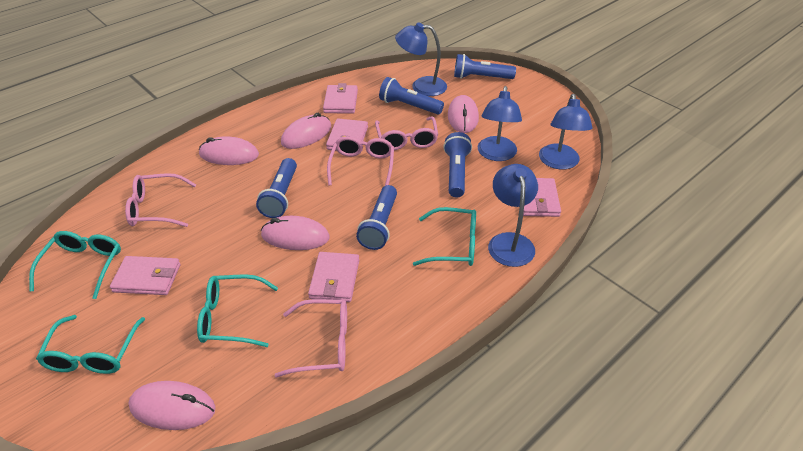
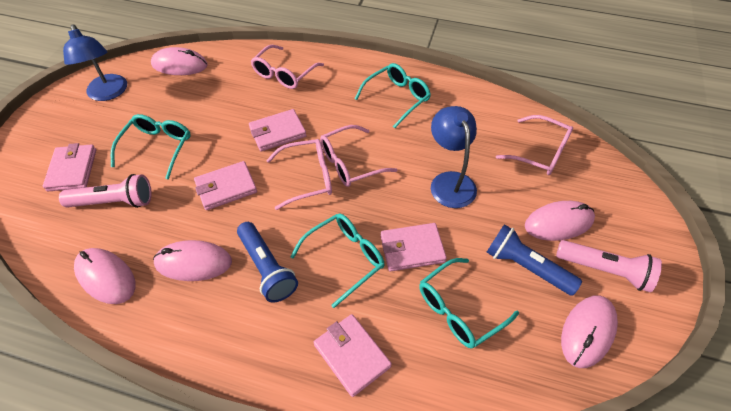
blue flashlight: 5 -> 2
blue lamp: 4 -> 2
pink flashlight: 0 -> 2

